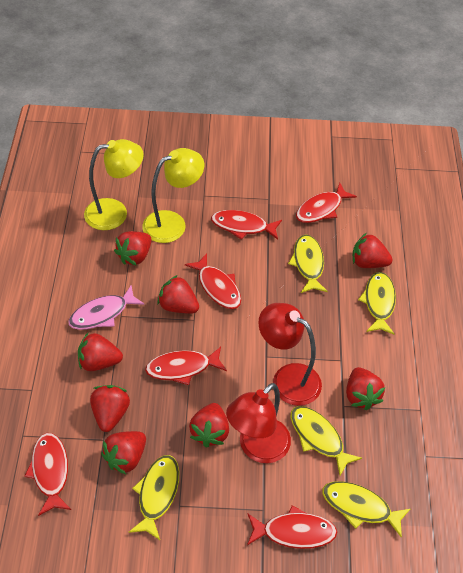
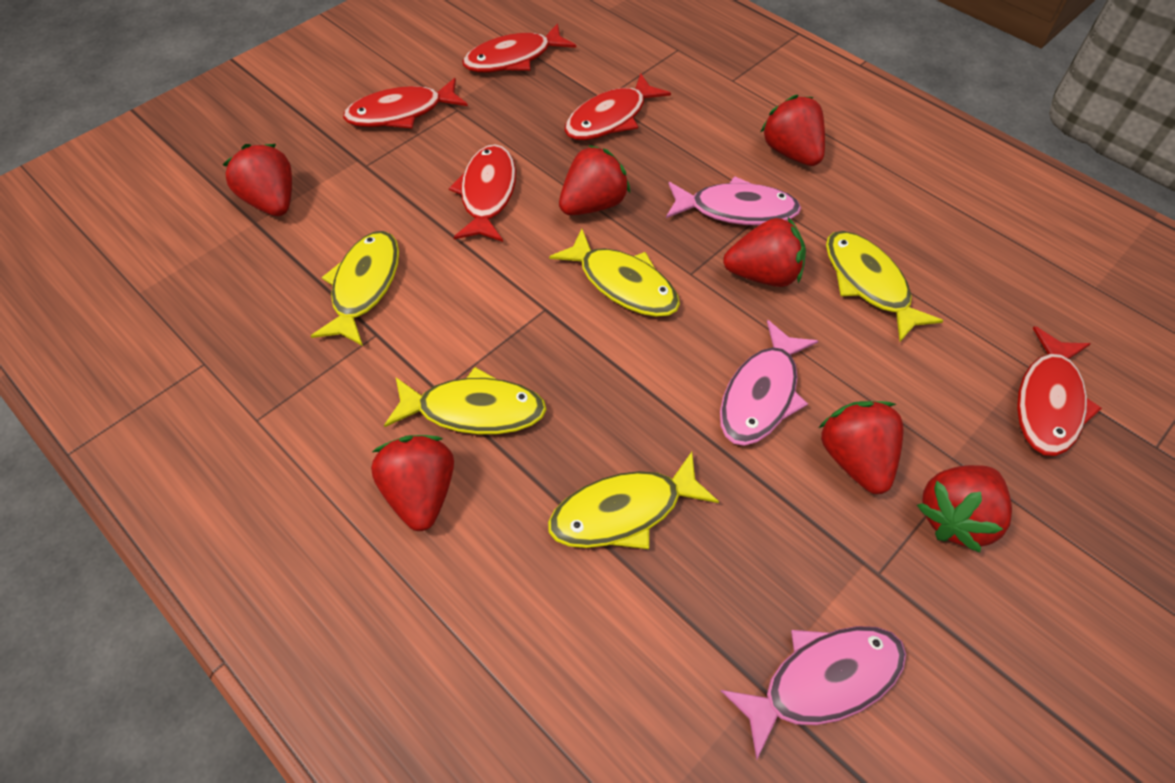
pink fish: 1 -> 3
red fish: 6 -> 5
red lamp: 2 -> 0
red strawberry: 8 -> 7
yellow lamp: 2 -> 0

